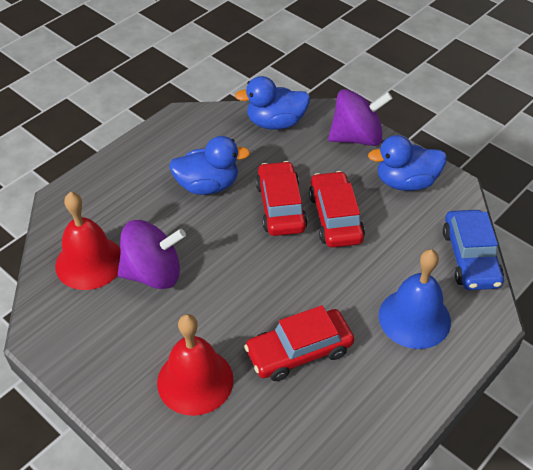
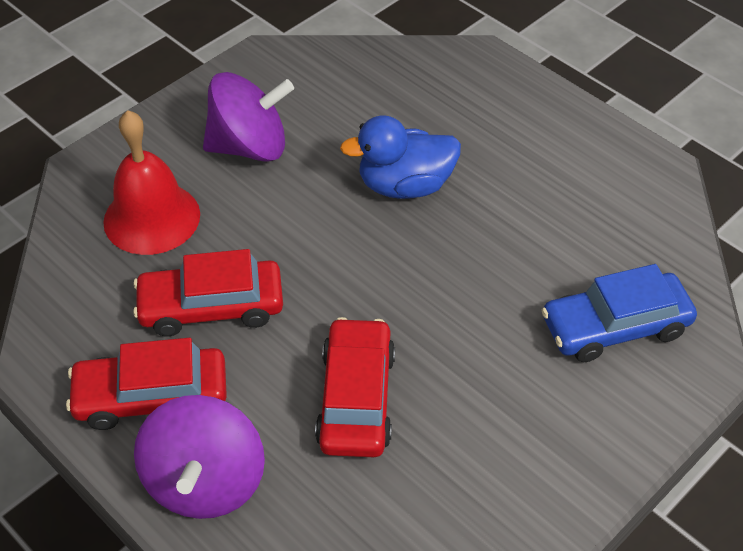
blue bell: 1 -> 0
blue duck: 3 -> 1
red bell: 2 -> 1

